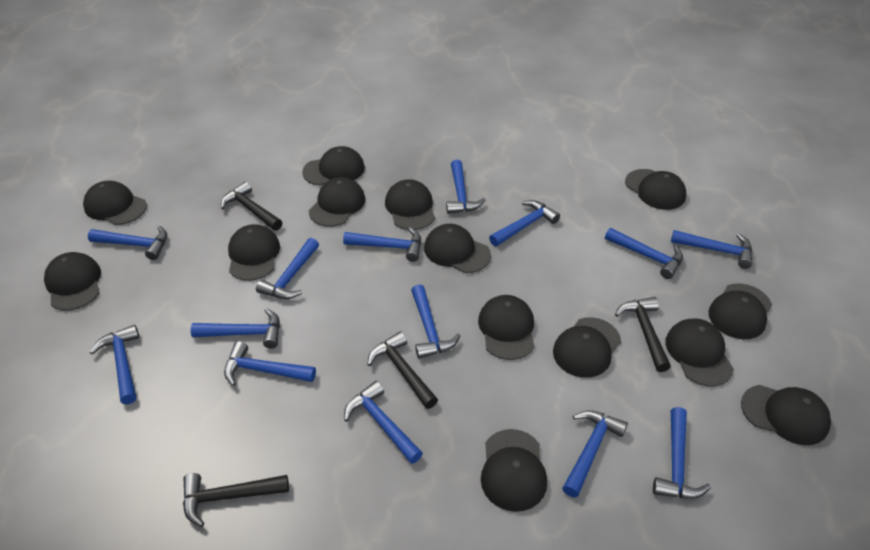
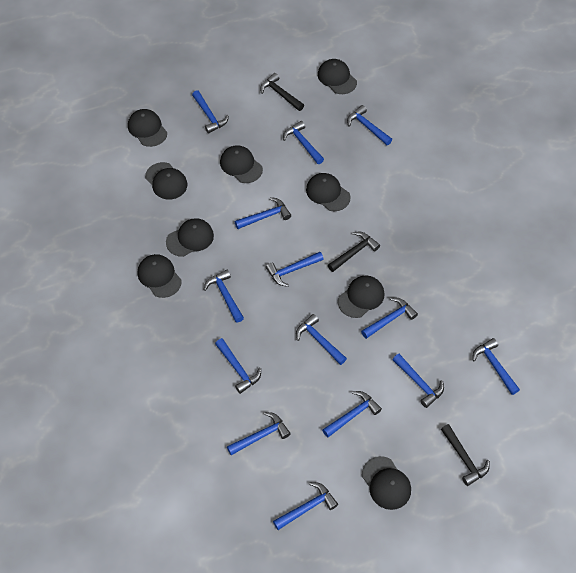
black cap: 14 -> 9
black hammer: 4 -> 3

